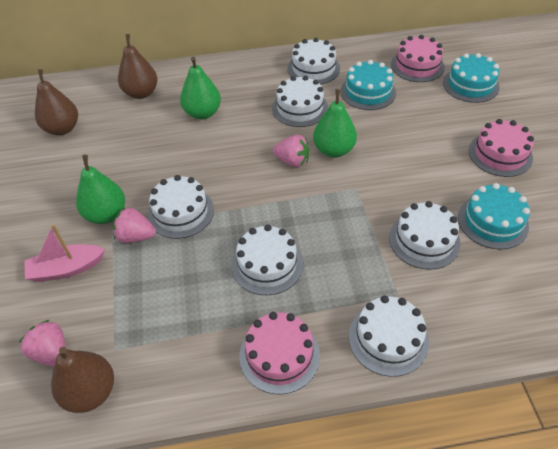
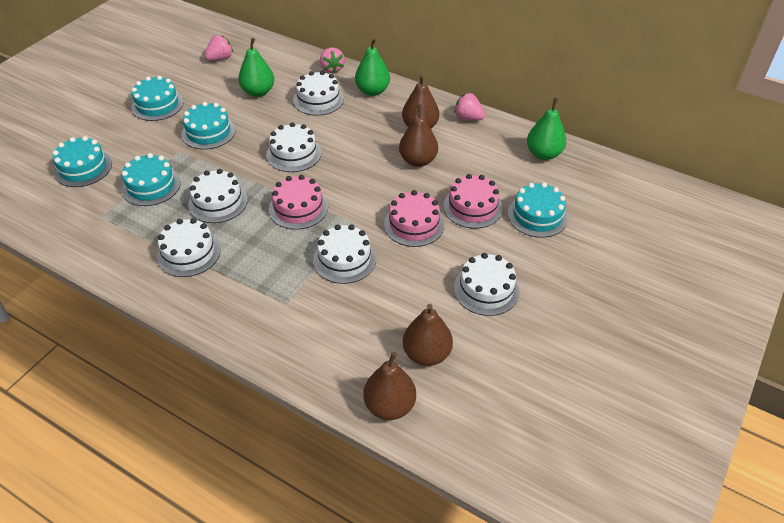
brown pear: 3 -> 4
pink boat: 1 -> 0
turquoise cake: 3 -> 5

